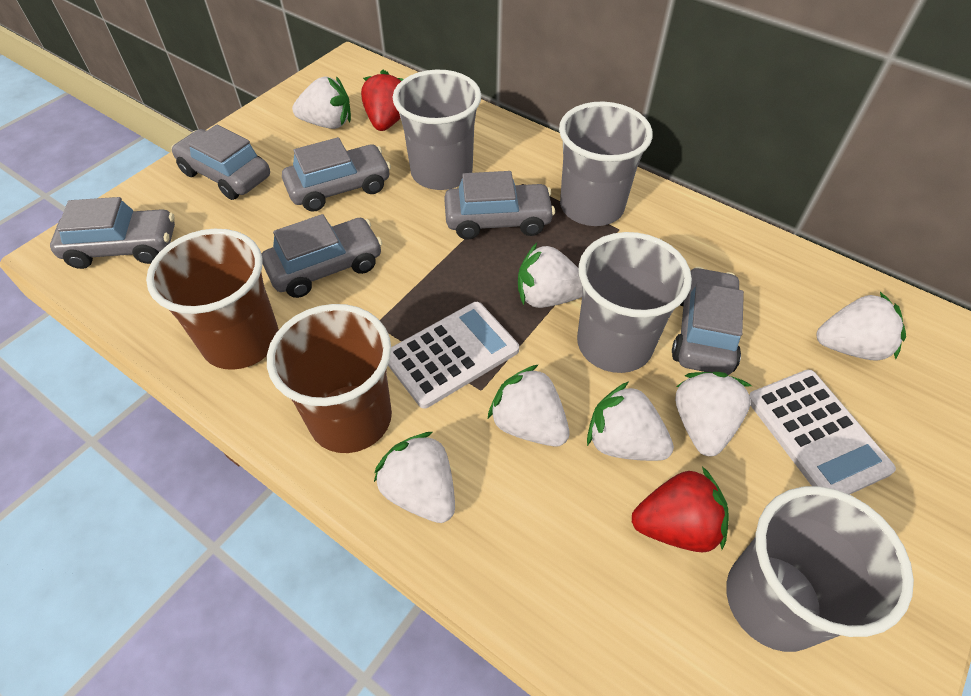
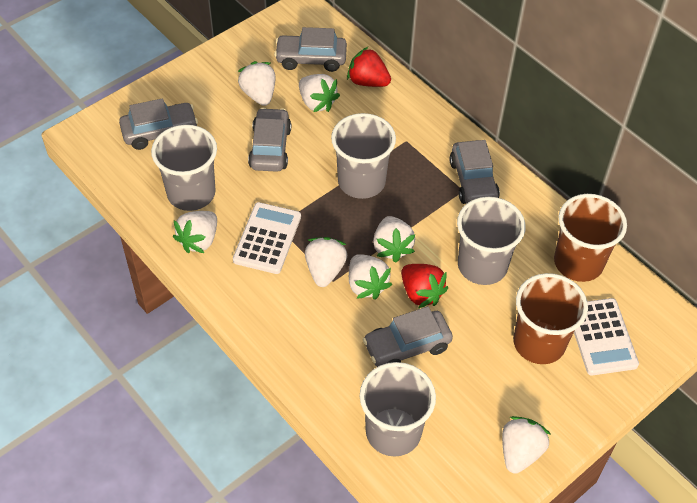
grey car: 6 -> 5

